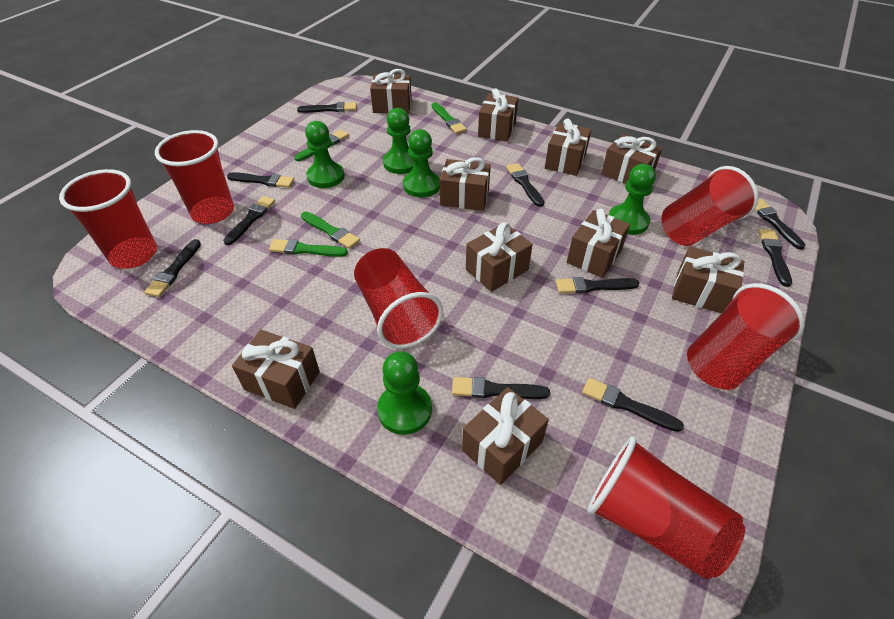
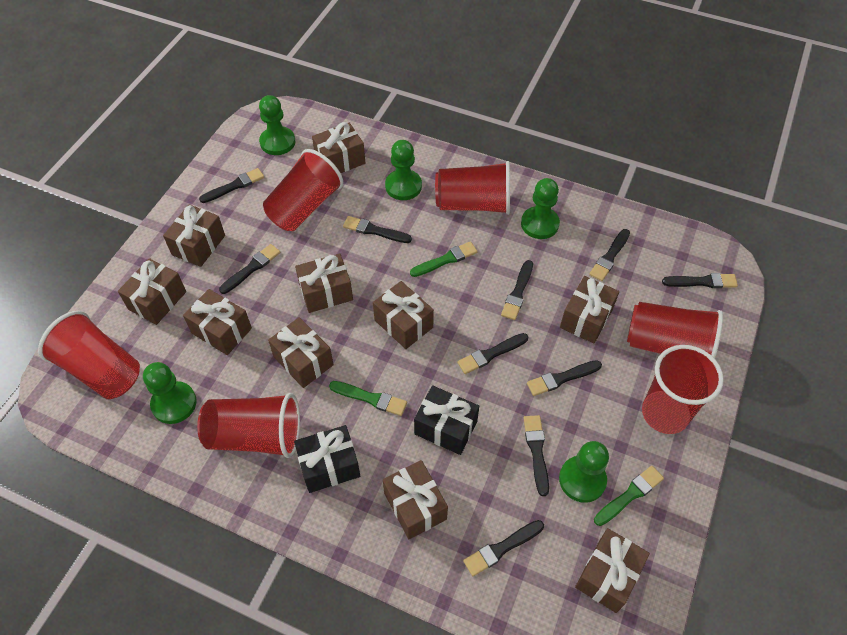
black gift: 0 -> 2
green brush: 4 -> 3

